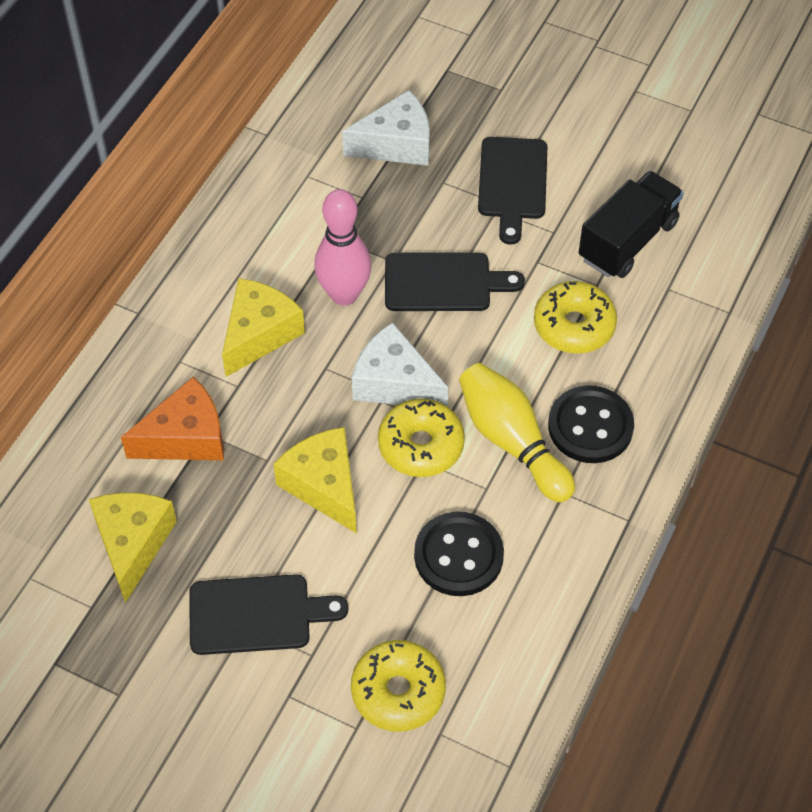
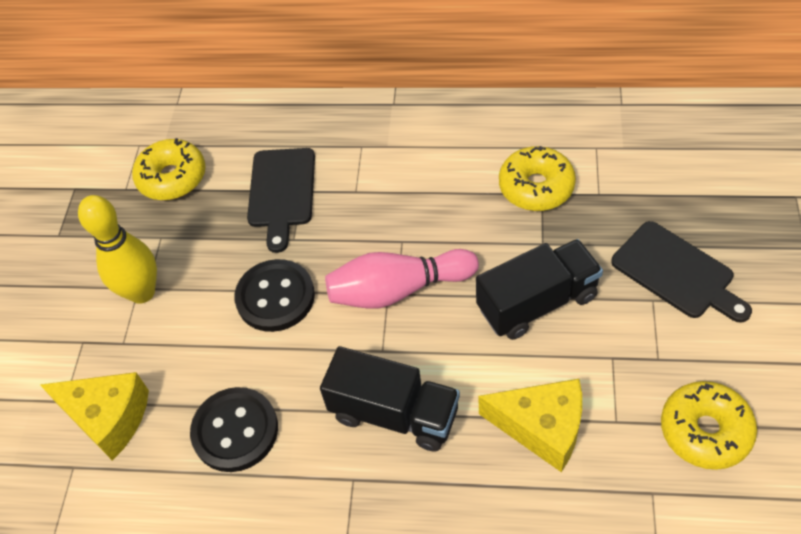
black cutting board: 3 -> 2
black truck: 1 -> 2
orange cheese: 1 -> 0
white cheese: 2 -> 0
yellow cheese: 3 -> 2

